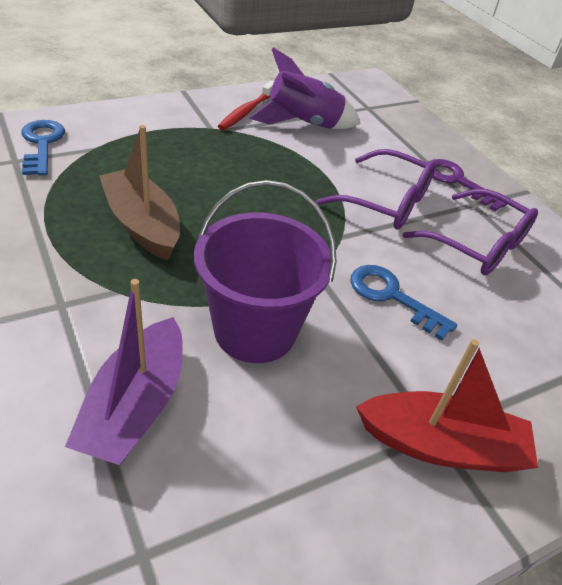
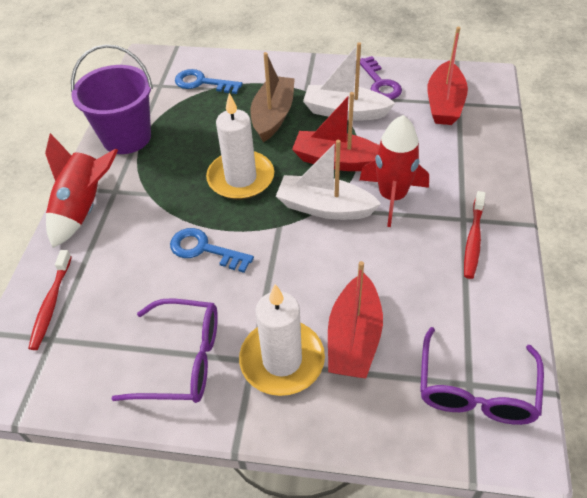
purple boat: 1 -> 0
purple rocket: 1 -> 0
red boat: 1 -> 3
red rocket: 0 -> 2
red toothbrush: 1 -> 2
white boat: 0 -> 2
white candle: 0 -> 2

